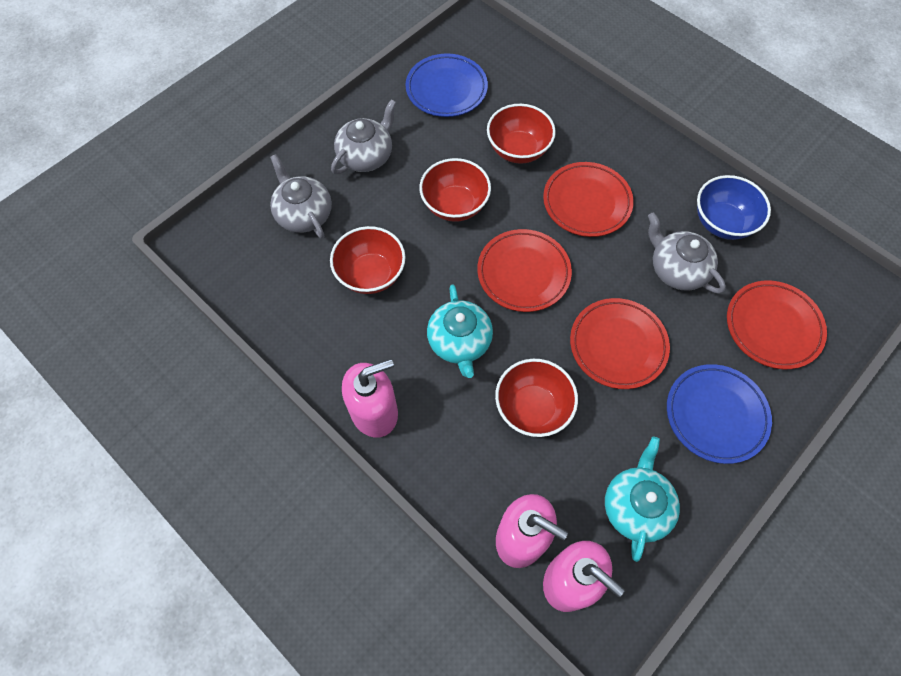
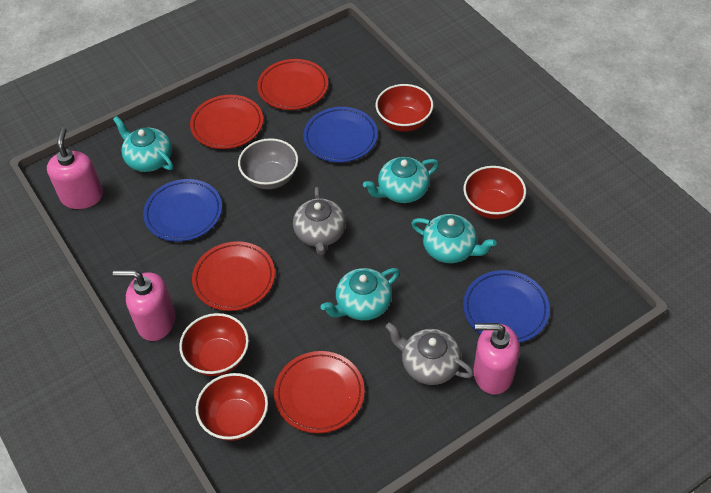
blue bowl: 1 -> 0
blue plate: 2 -> 3
grey bowl: 0 -> 1
grey teapot: 3 -> 2
turquoise teapot: 2 -> 4

